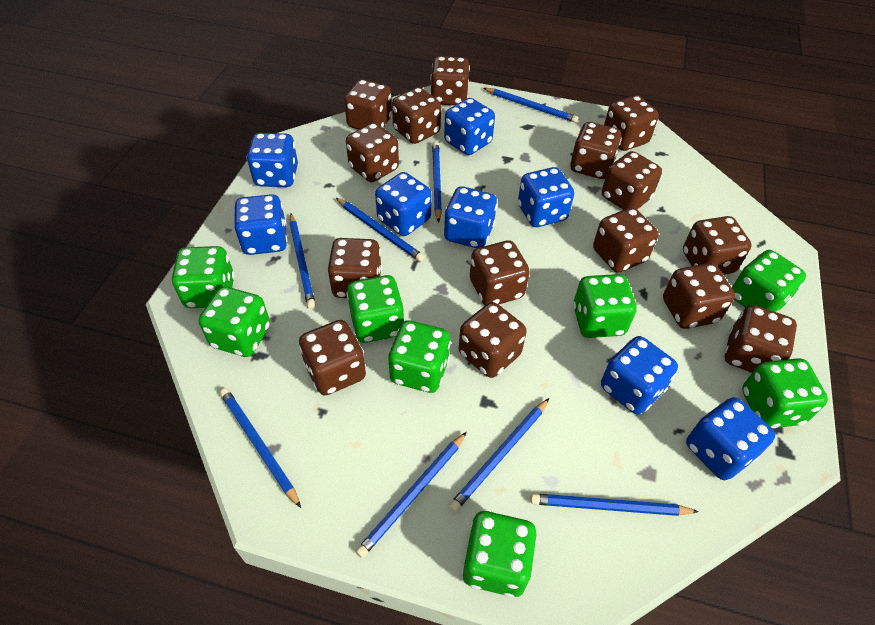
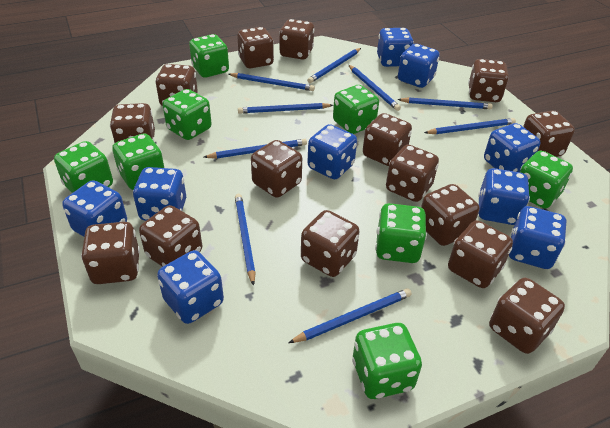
blue dice: 8 -> 9
blue pencil: 8 -> 9

